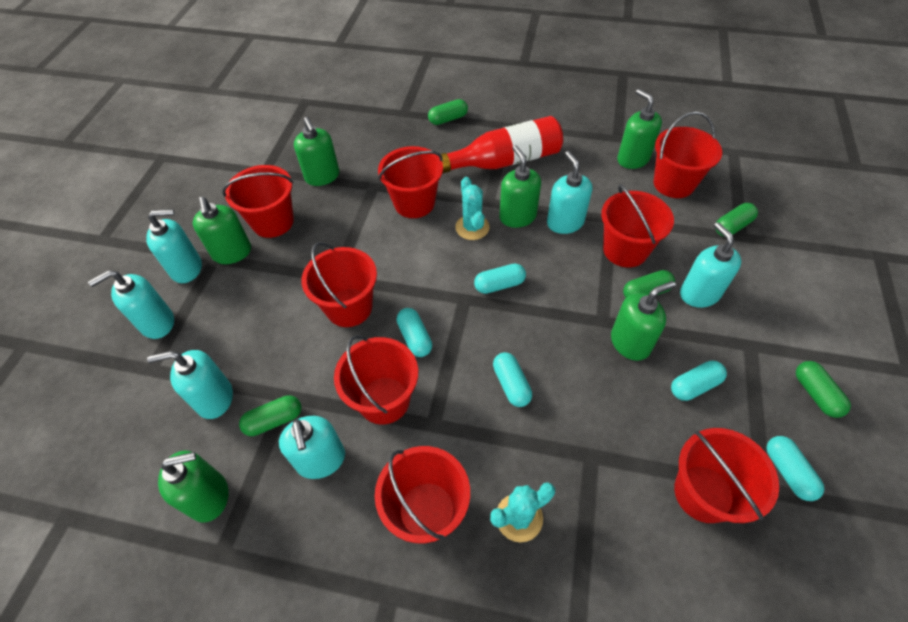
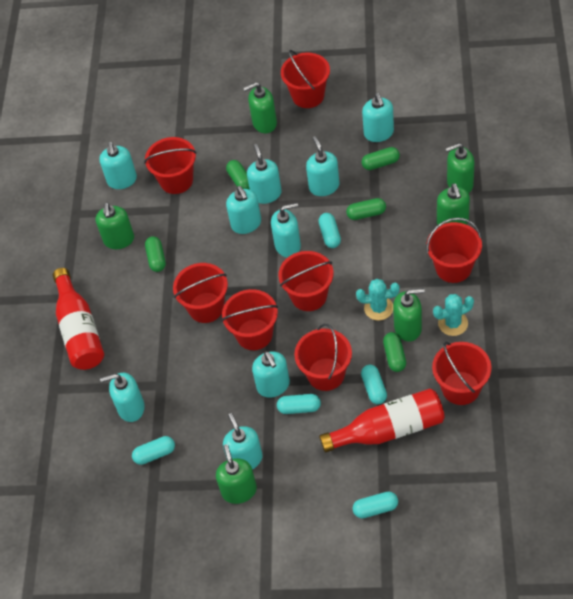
red bottle: 1 -> 2
turquoise soap dispenser: 6 -> 9

